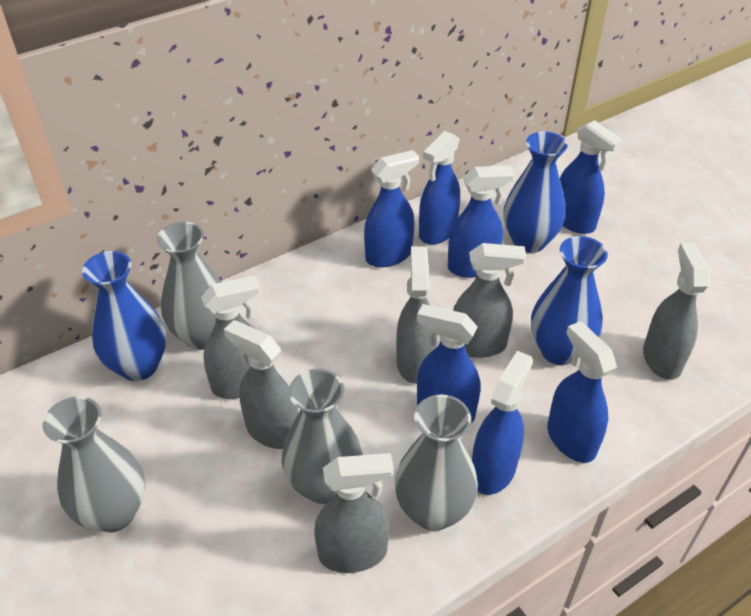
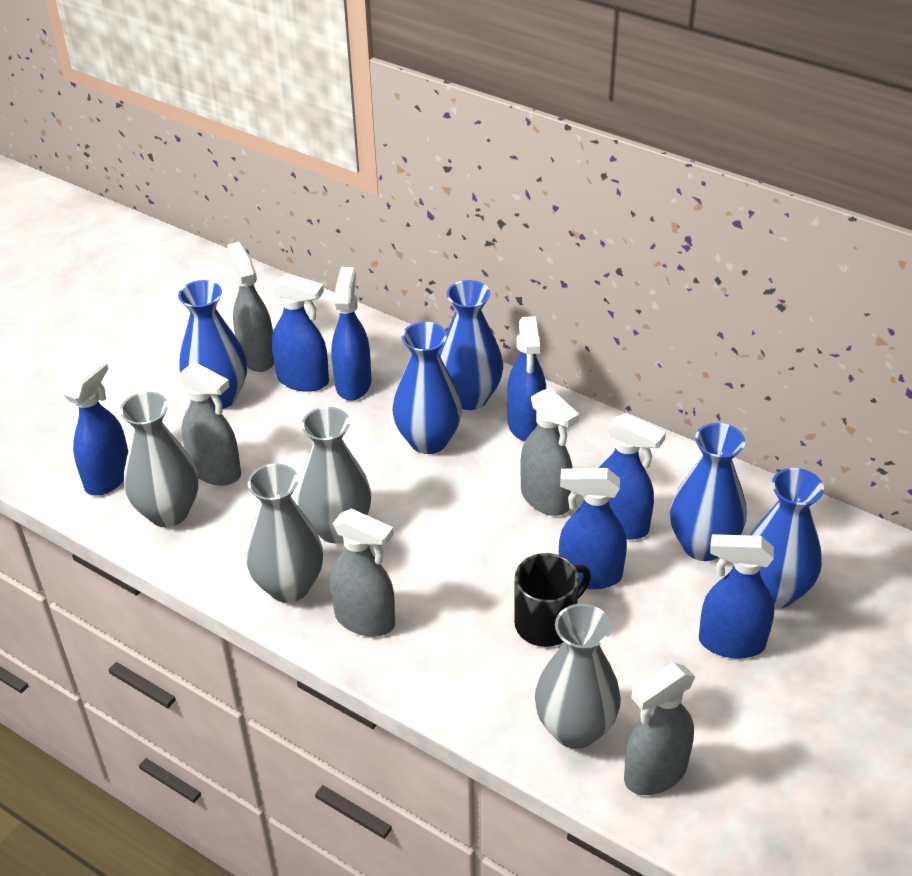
black mug: 0 -> 1
blue vase: 3 -> 5
grey spray bottle: 6 -> 5

